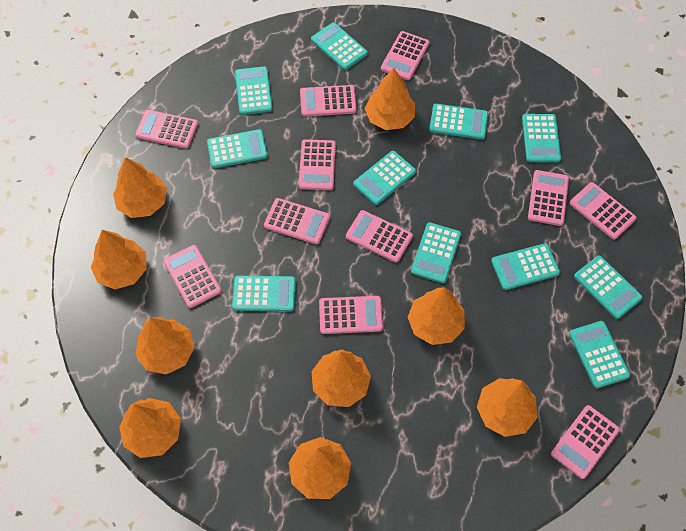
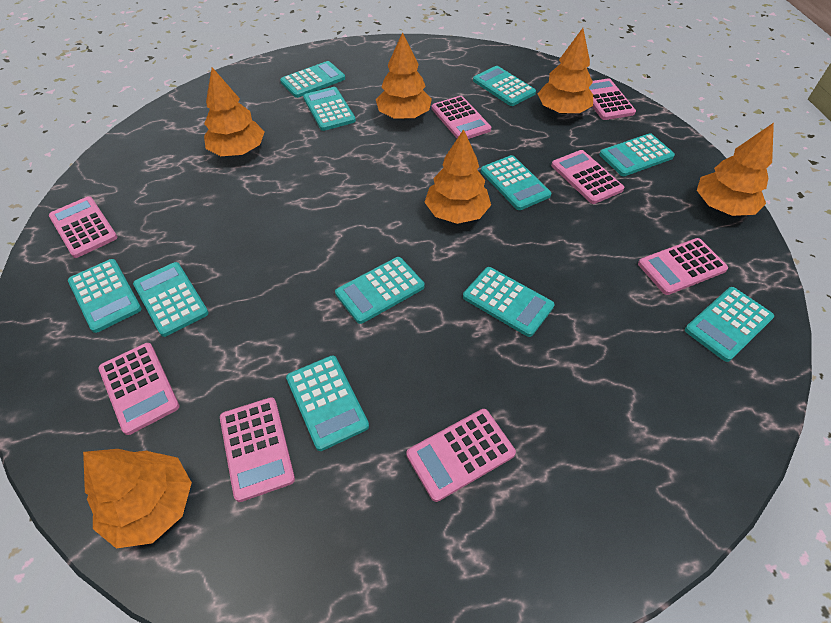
orange tree: 9 -> 6
pink calculator: 11 -> 8

